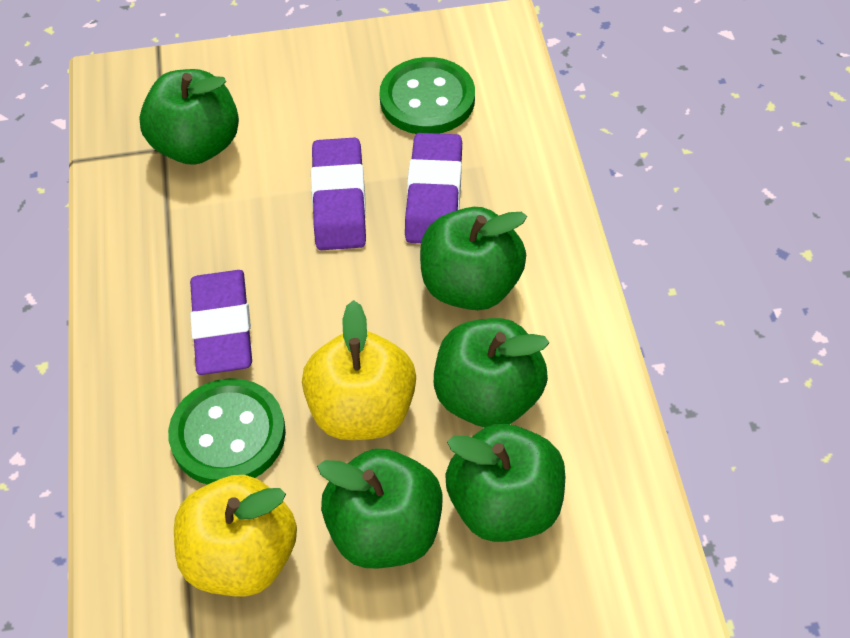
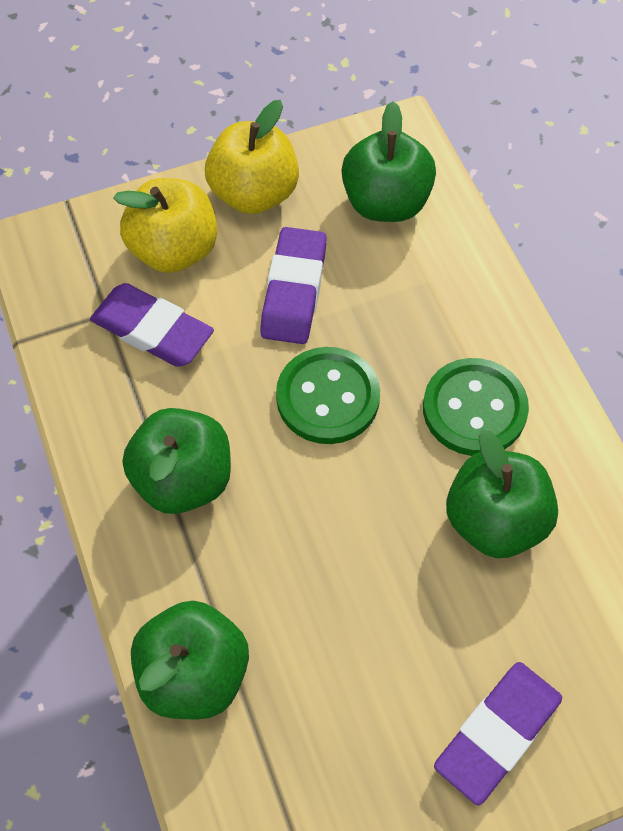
green apple: 5 -> 4

